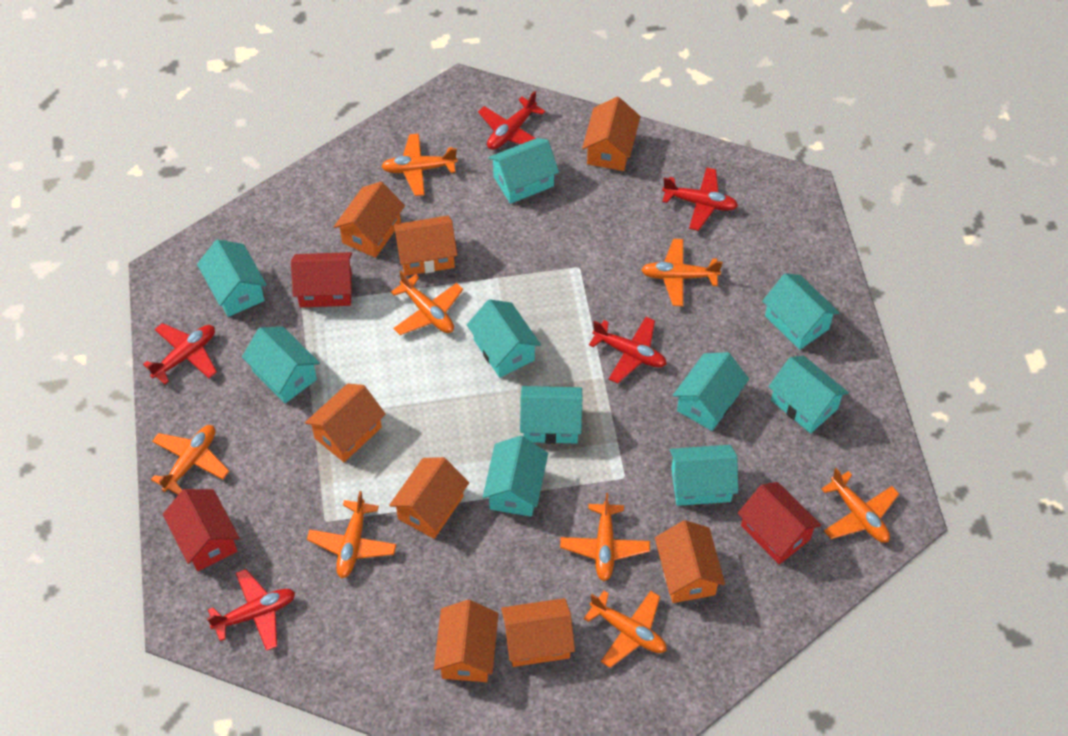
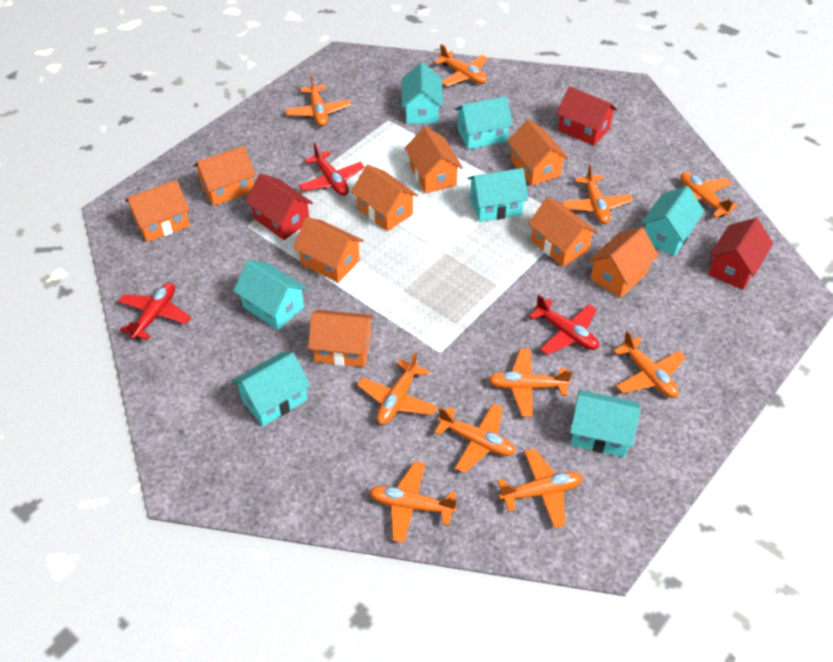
orange house: 8 -> 9
orange plane: 8 -> 10
red plane: 5 -> 3
turquoise house: 10 -> 7

